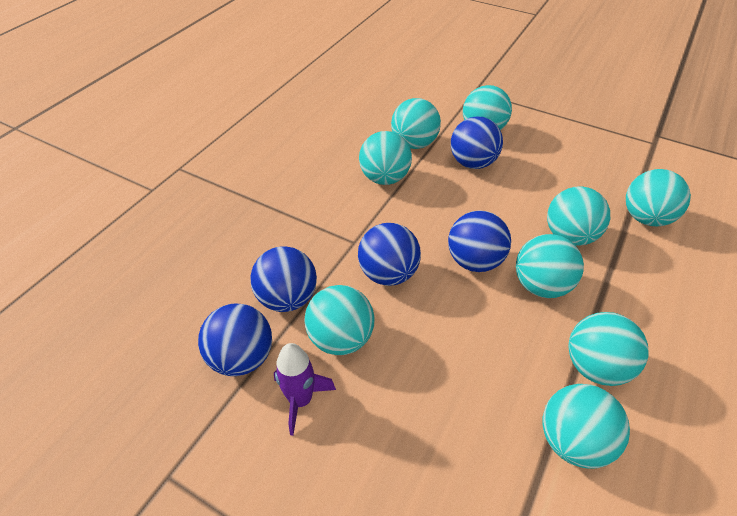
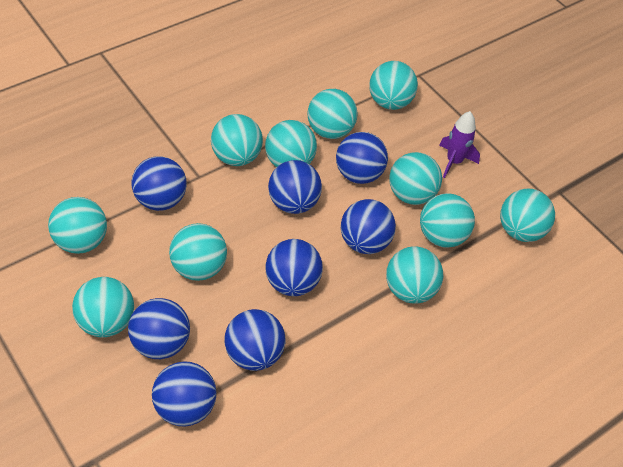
blue ball: 5 -> 8
turquoise ball: 9 -> 11

